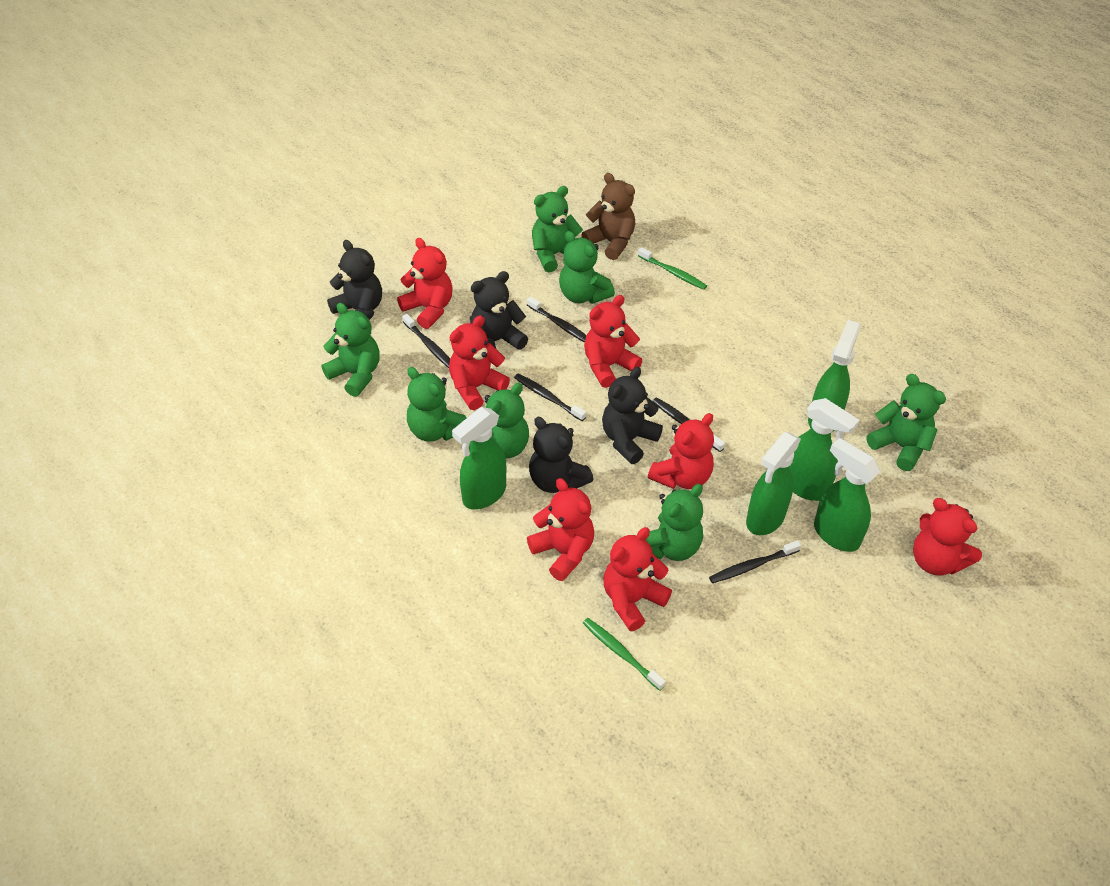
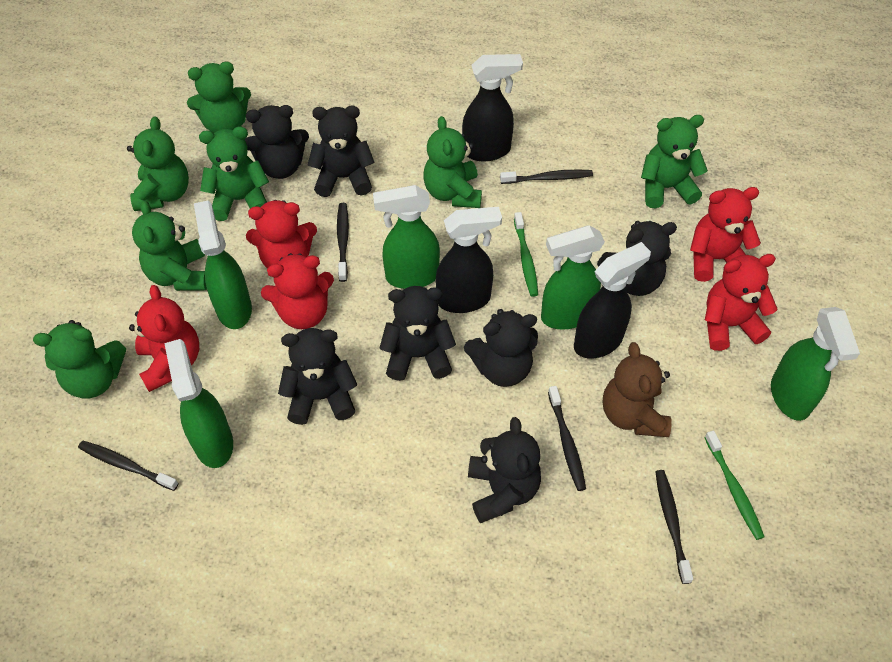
black spray bottle: 0 -> 3
black teddy bear: 4 -> 7
red teddy bear: 7 -> 5

